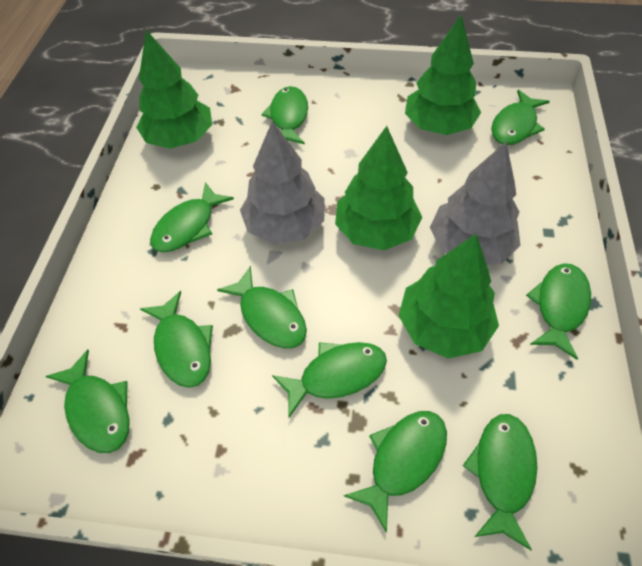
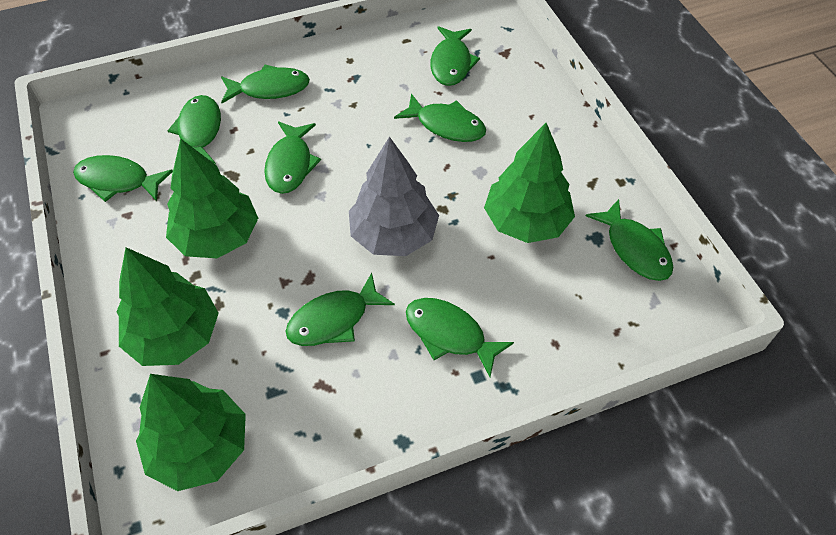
green fish: 10 -> 9
grey tree: 2 -> 1

